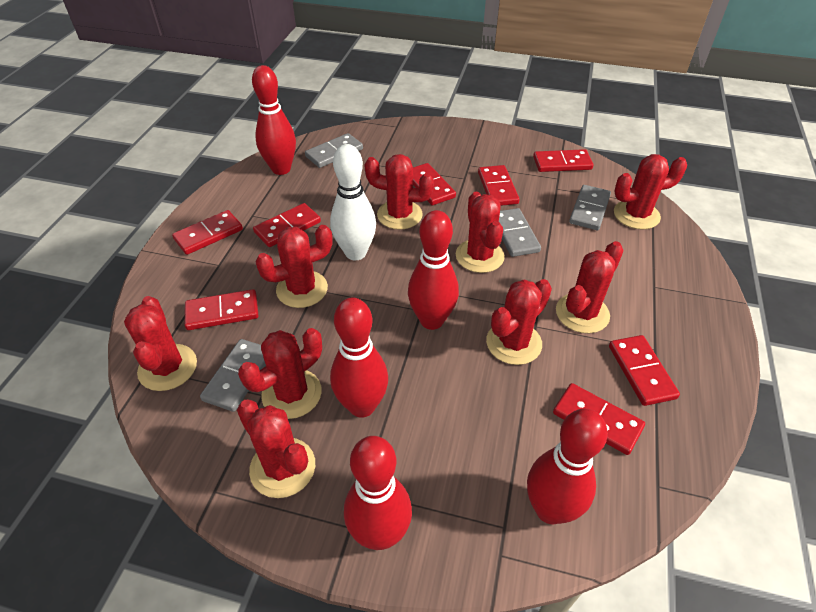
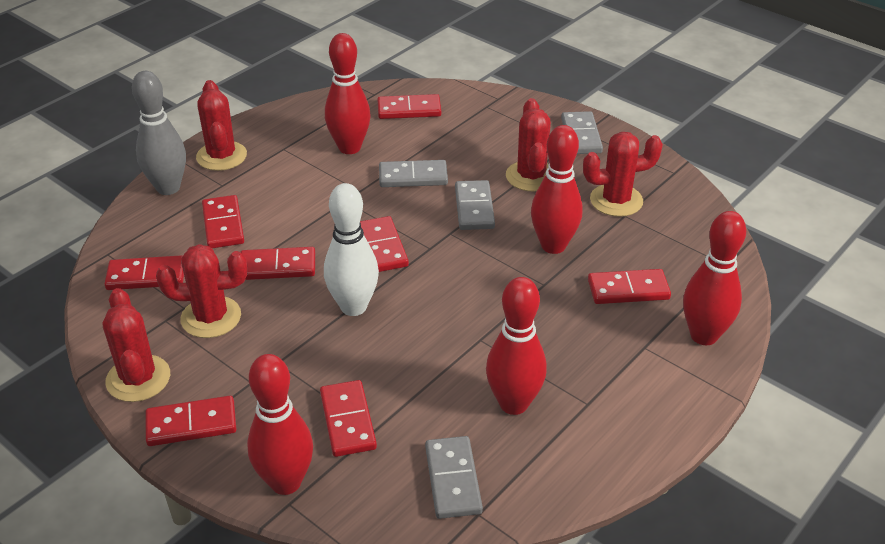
grey bowling pin: 0 -> 1
red cactus: 9 -> 5

